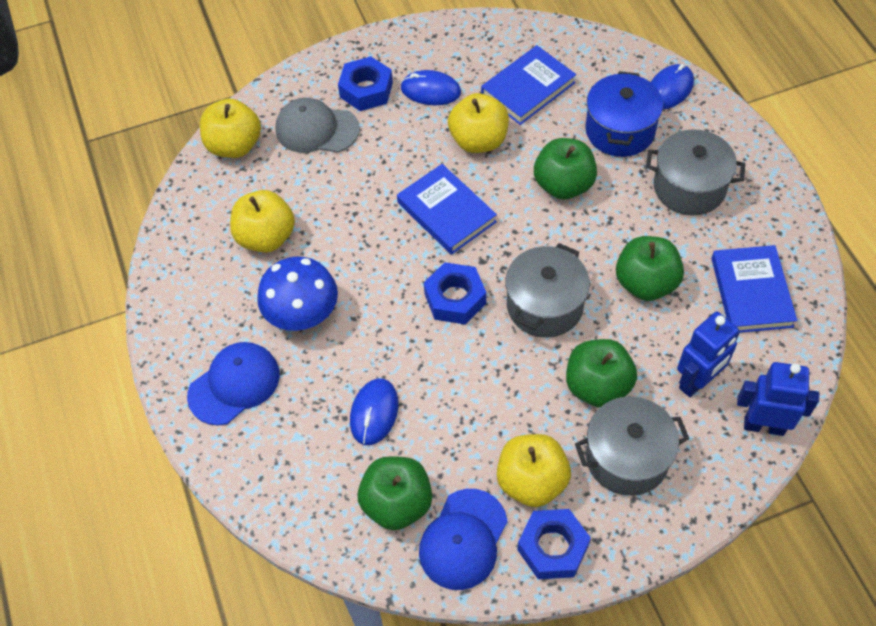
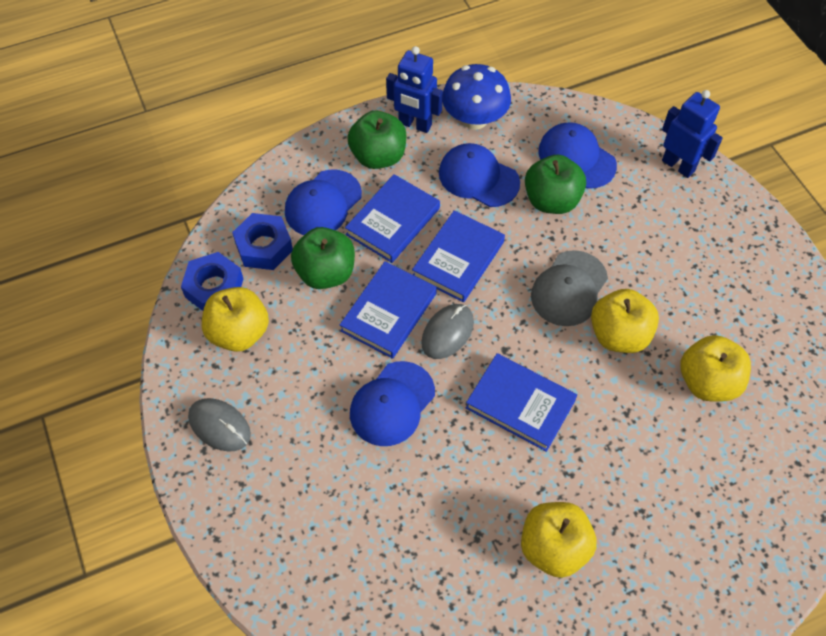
blue book: 3 -> 4
blue cap: 2 -> 4
blue mouse: 3 -> 0
blue nut: 3 -> 2
blue pot: 1 -> 0
green apple: 4 -> 3
grey mouse: 0 -> 2
grey pot: 3 -> 0

